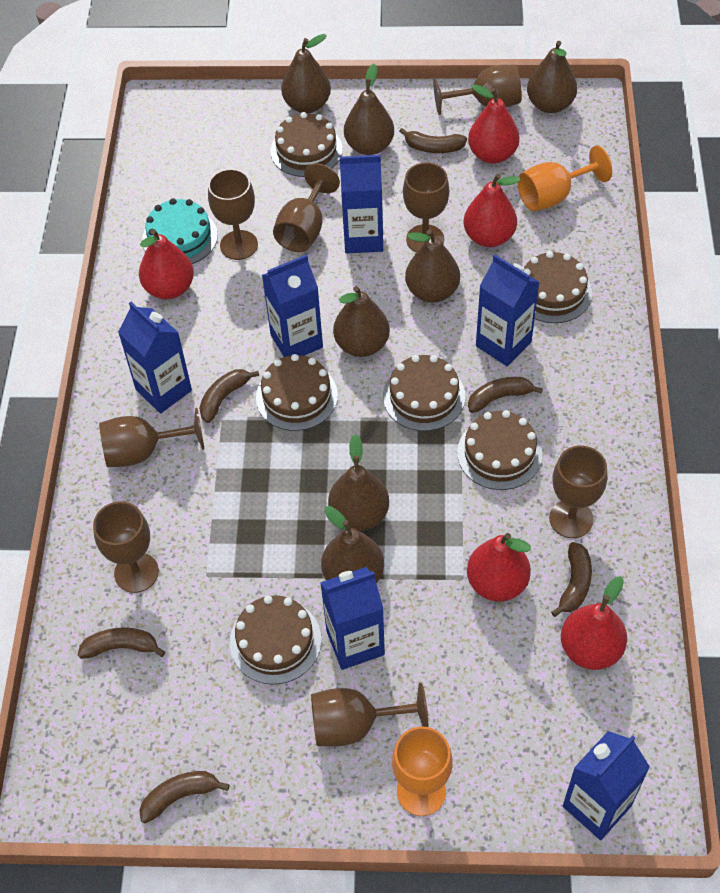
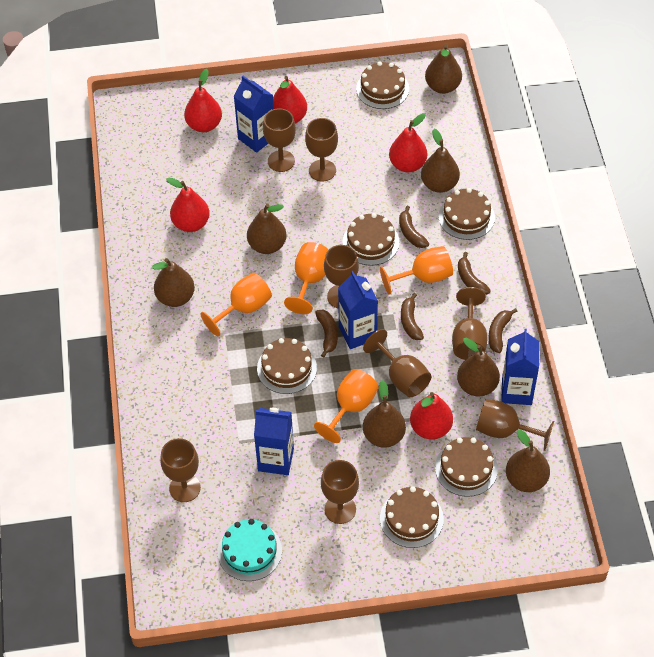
blue carton: 6 -> 4
brown banana: 6 -> 5
orange goblet: 2 -> 4

